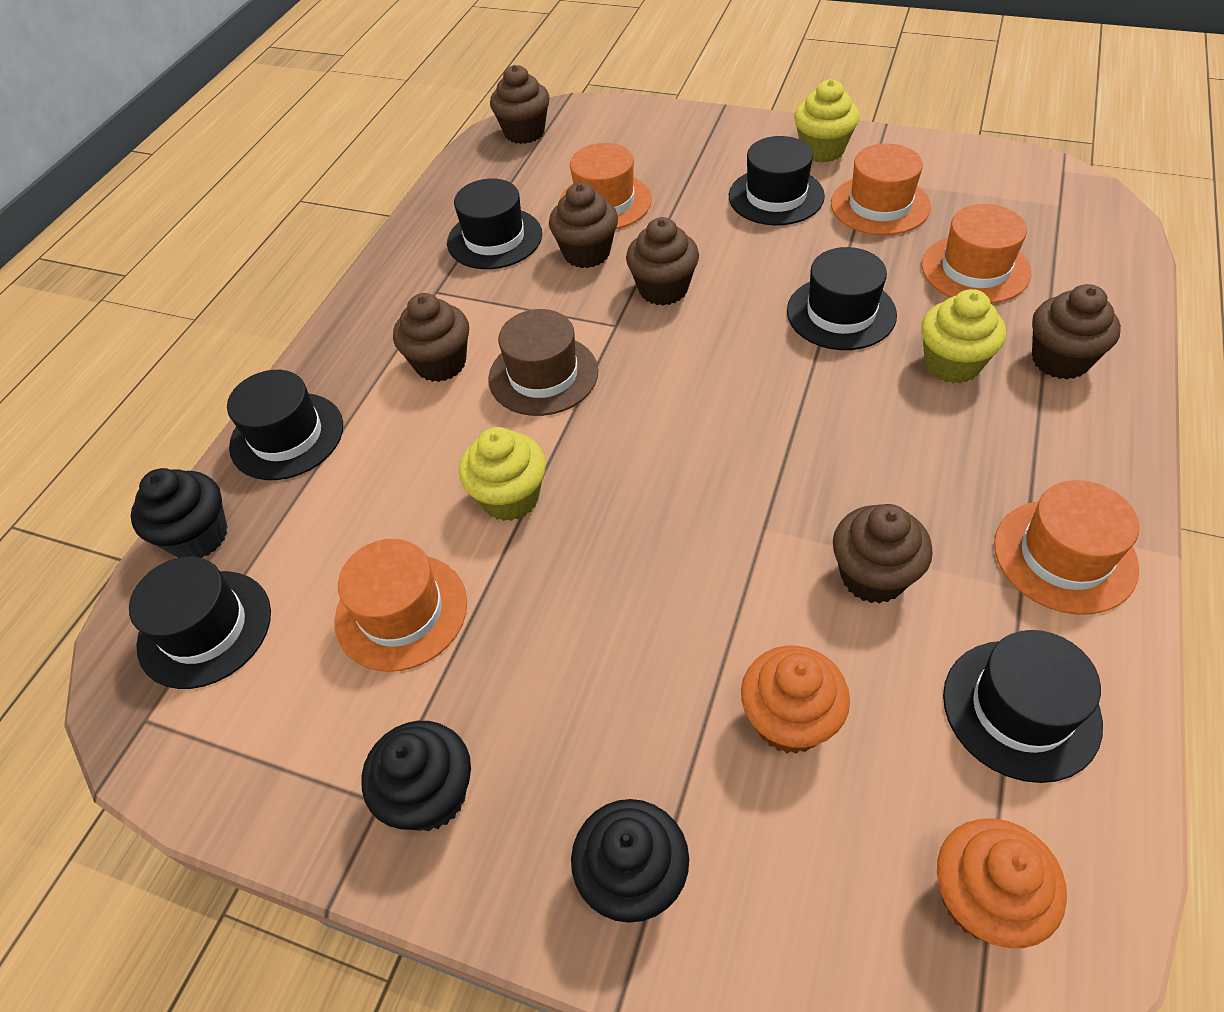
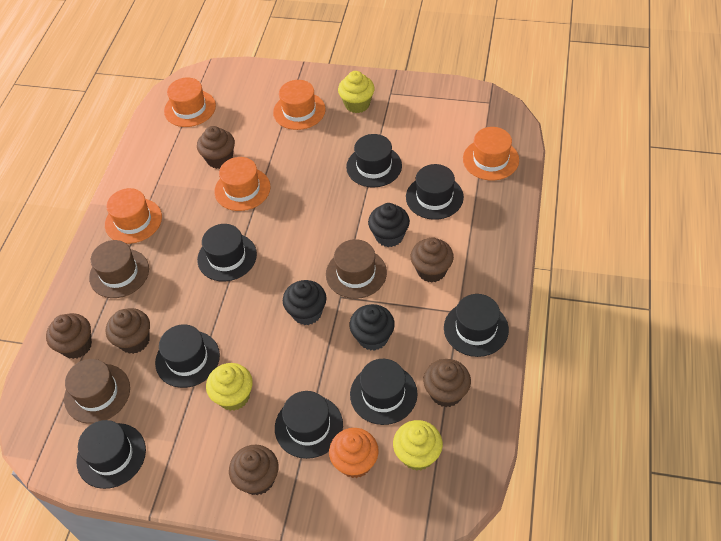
black hat: 6 -> 8
brown hat: 1 -> 3
orange cupcake: 2 -> 1

